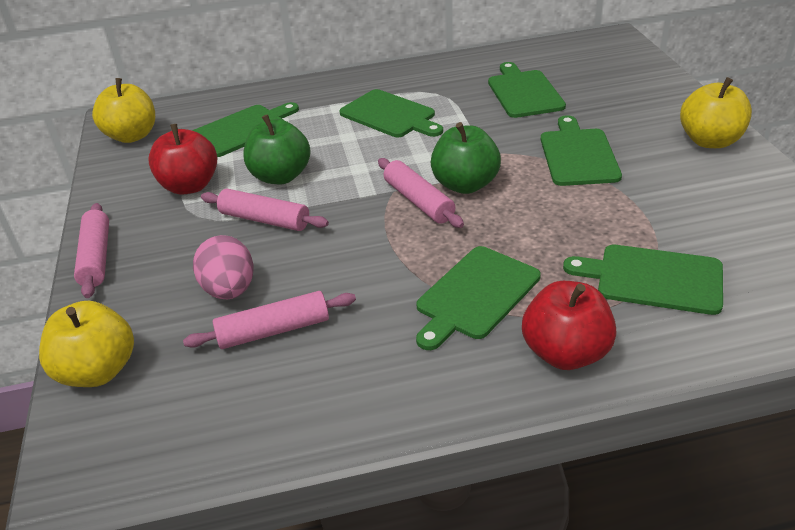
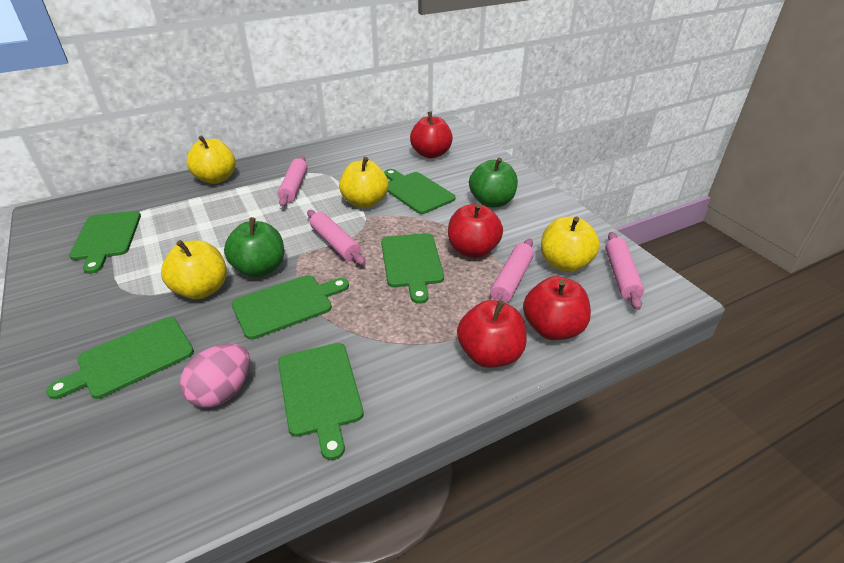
red apple: 2 -> 4
yellow apple: 3 -> 4

